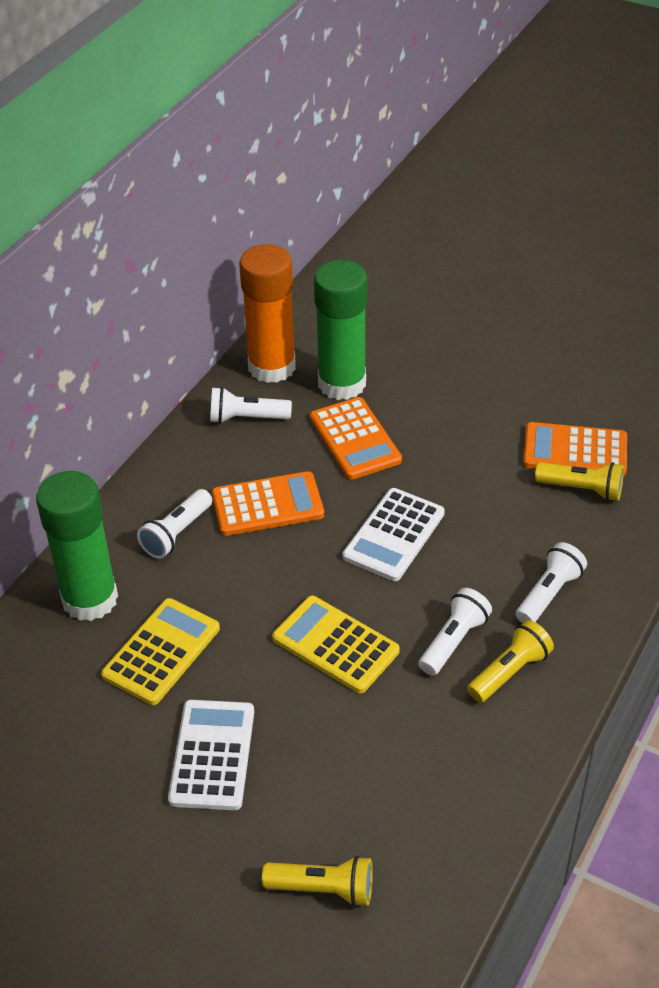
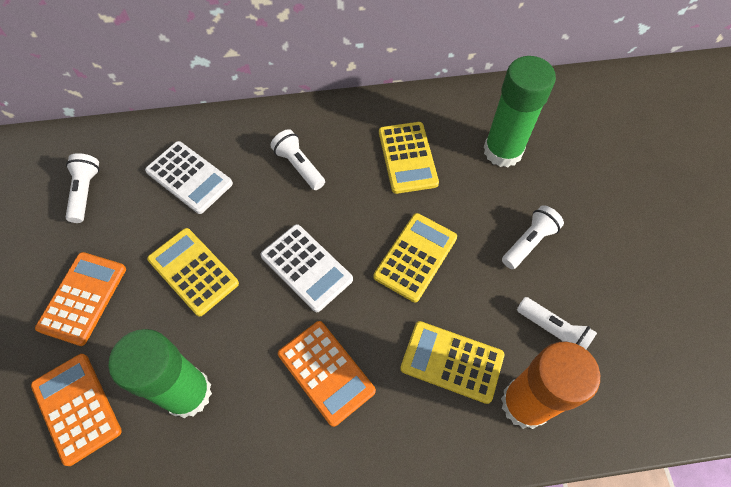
yellow calculator: 2 -> 4
yellow flashlight: 3 -> 0

